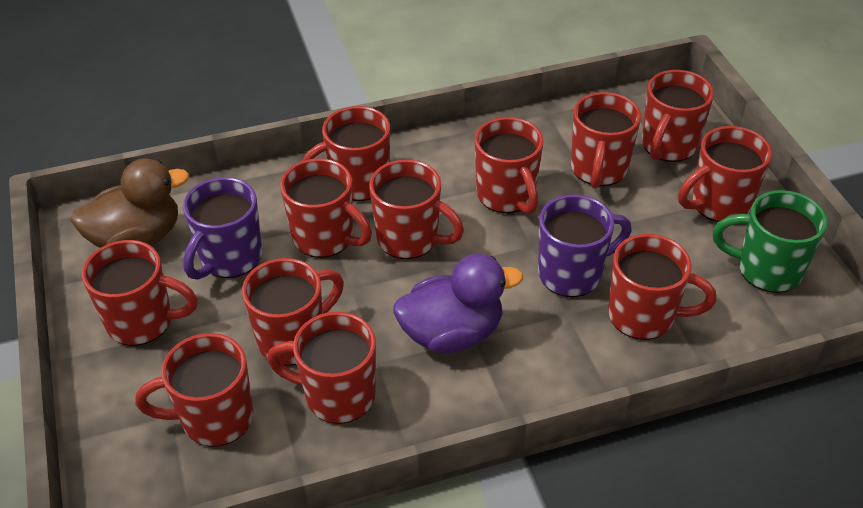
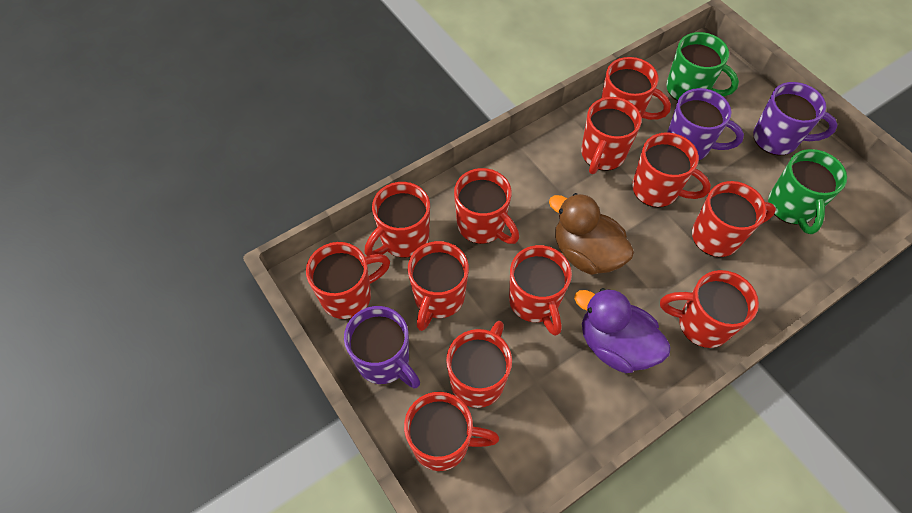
green mug: 1 -> 2
purple mug: 2 -> 3

